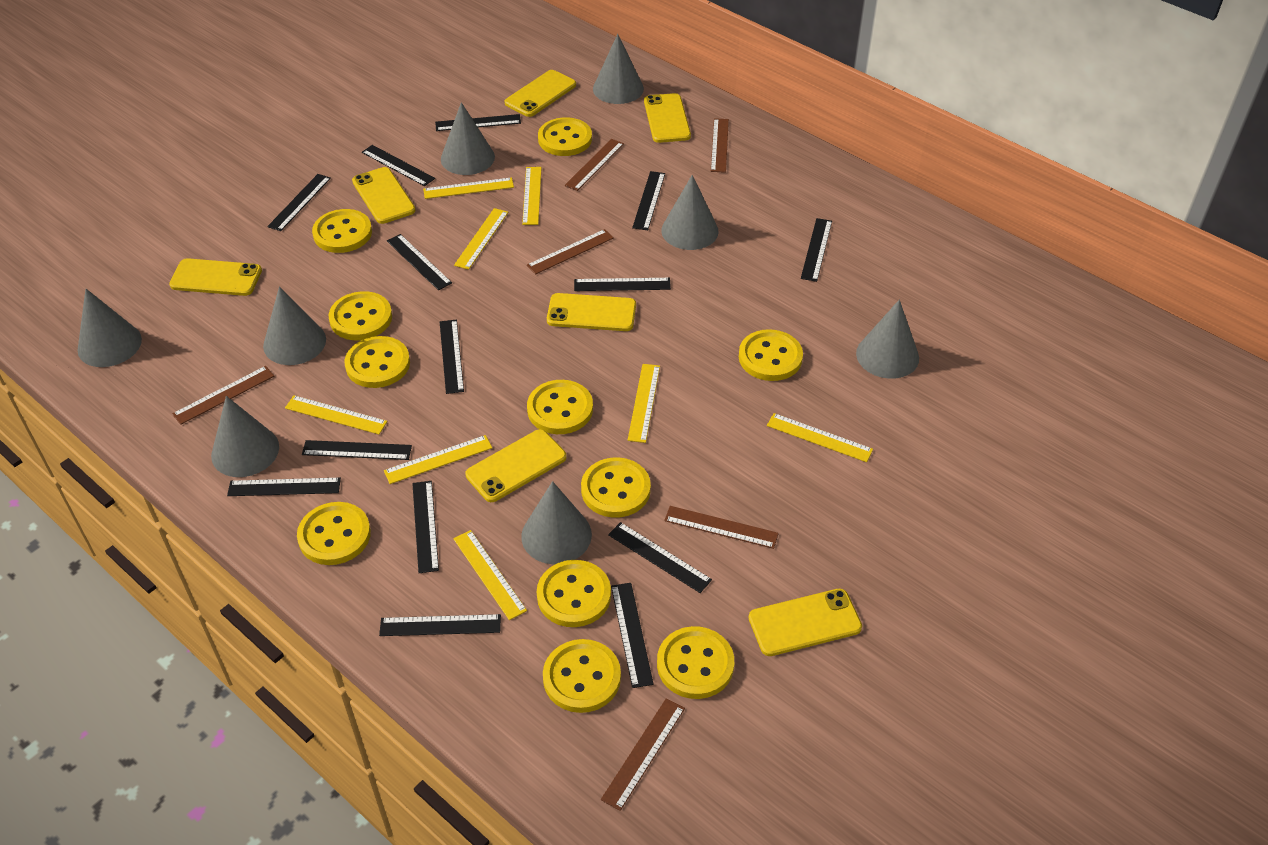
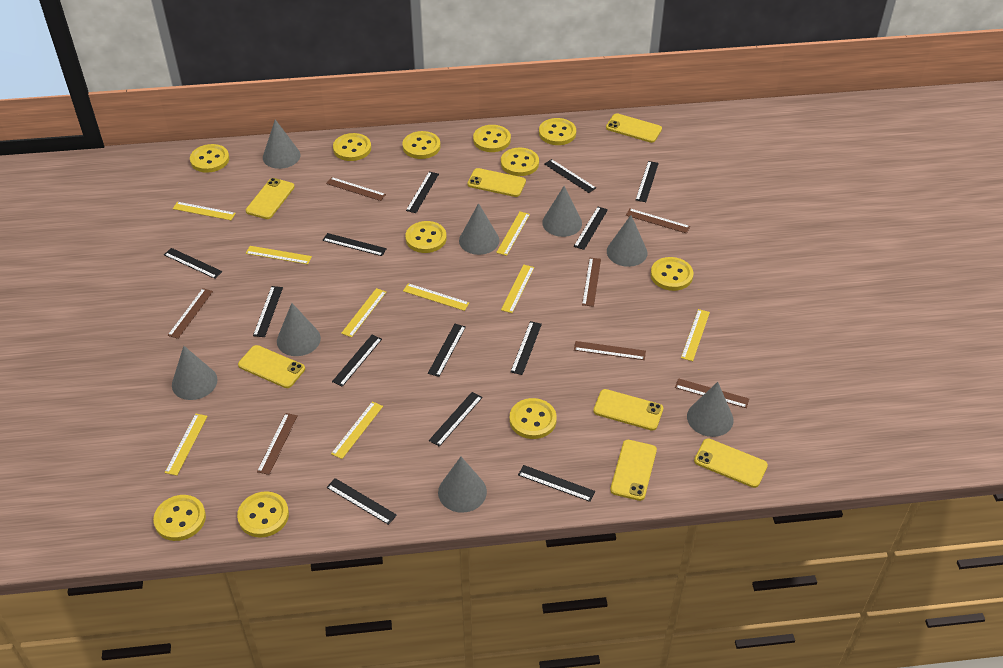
black ruler: 14 -> 13
brown ruler: 6 -> 7
yellow ruler: 8 -> 9

